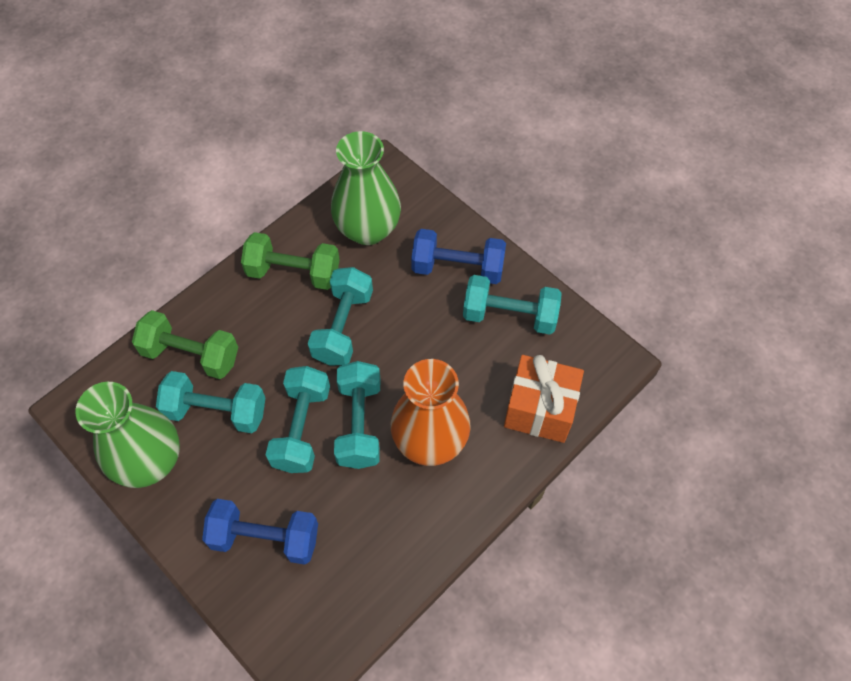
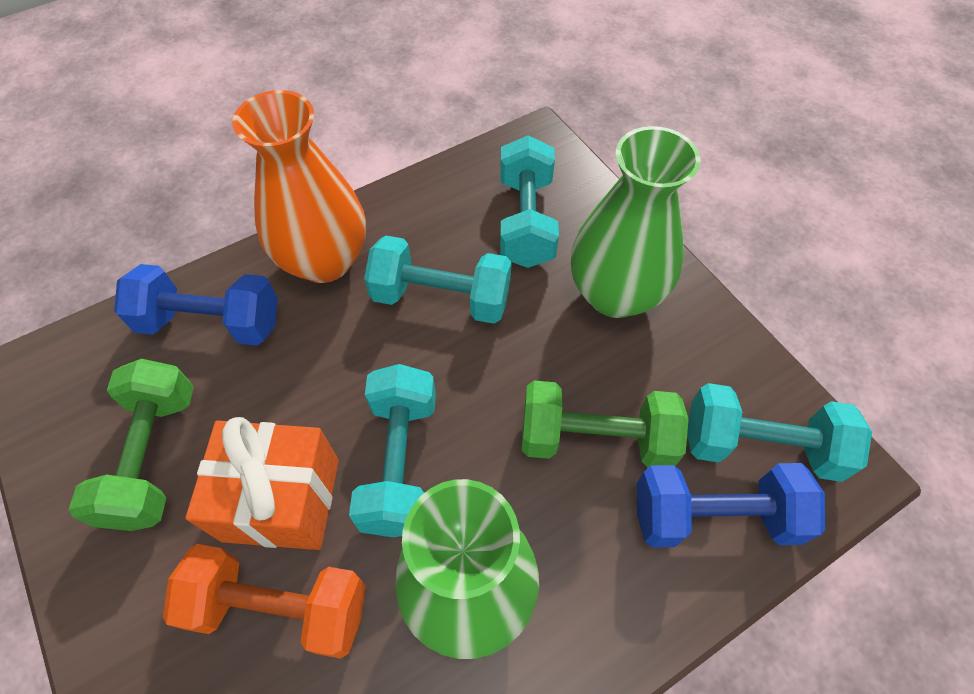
orange dumbbell: 0 -> 1
turquoise dumbbell: 5 -> 4

